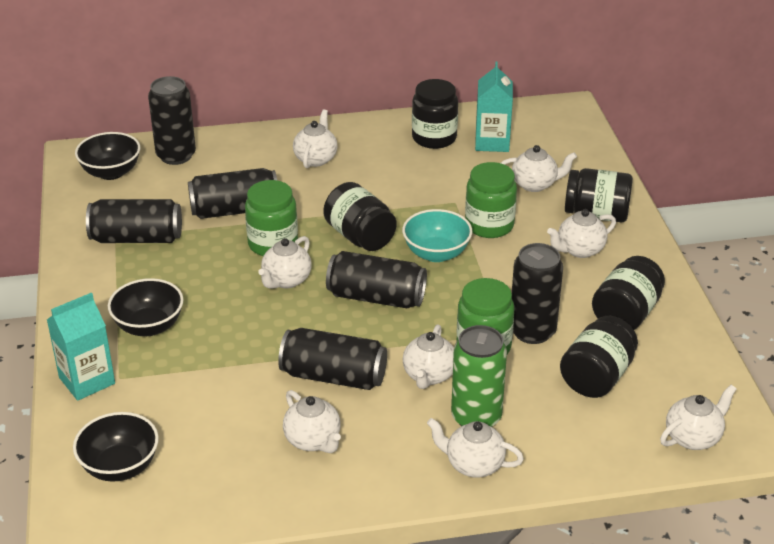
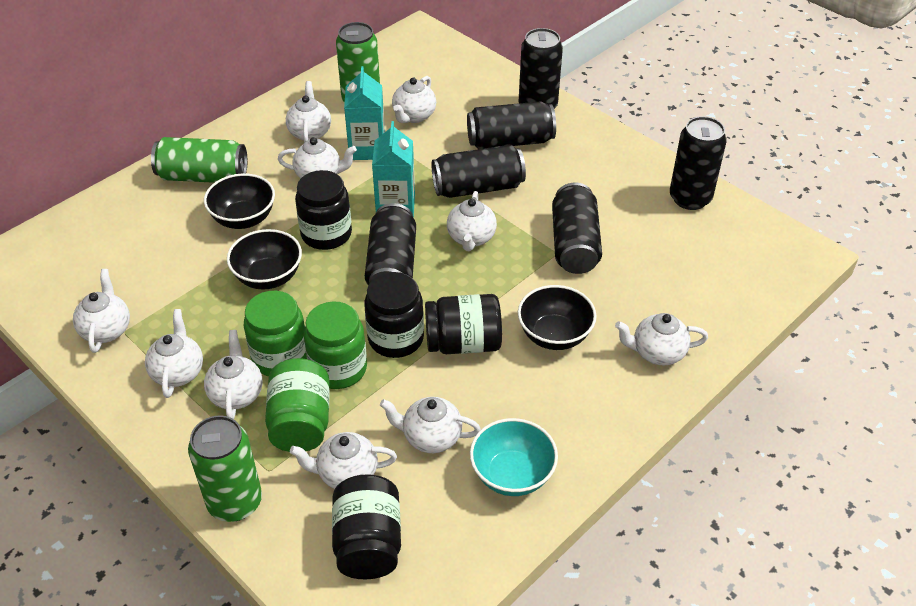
black jar: 5 -> 4
green can: 1 -> 3
white teapot: 8 -> 10

